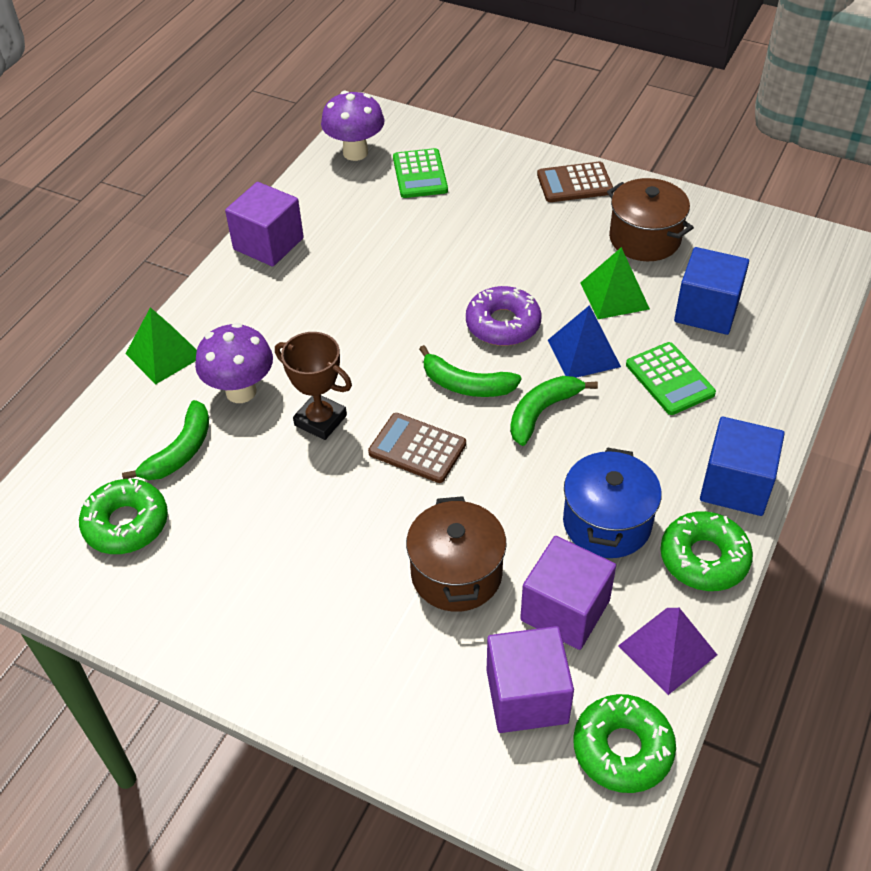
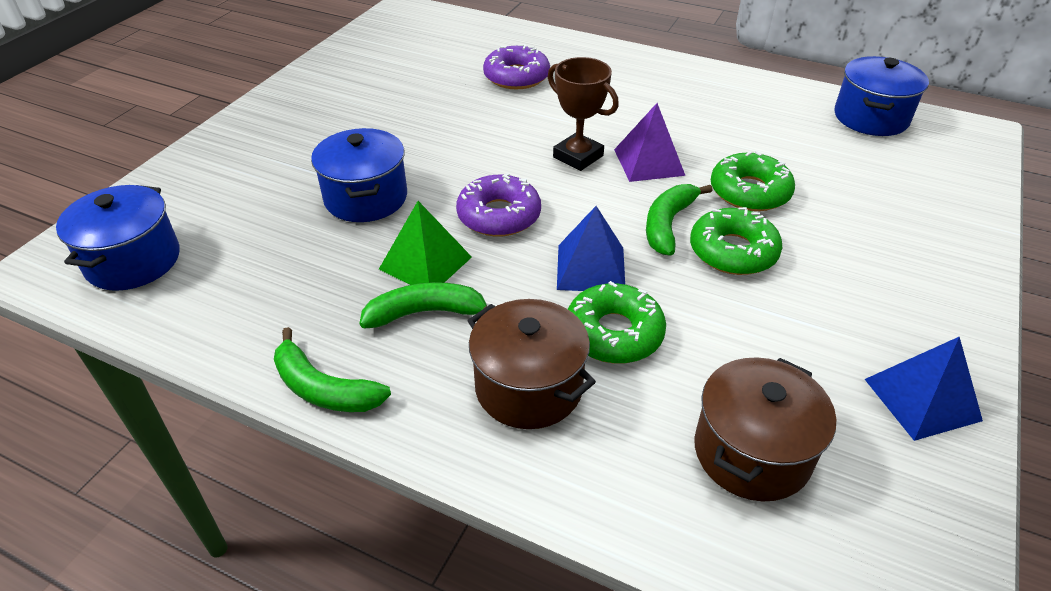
blue cube: 2 -> 0
blue pot: 1 -> 3
blue pyramid: 1 -> 2
brown calculator: 2 -> 0
green calculator: 2 -> 0
green pyramid: 2 -> 1
purple cube: 3 -> 0
purple donut: 1 -> 2
purple mushroom: 2 -> 0

